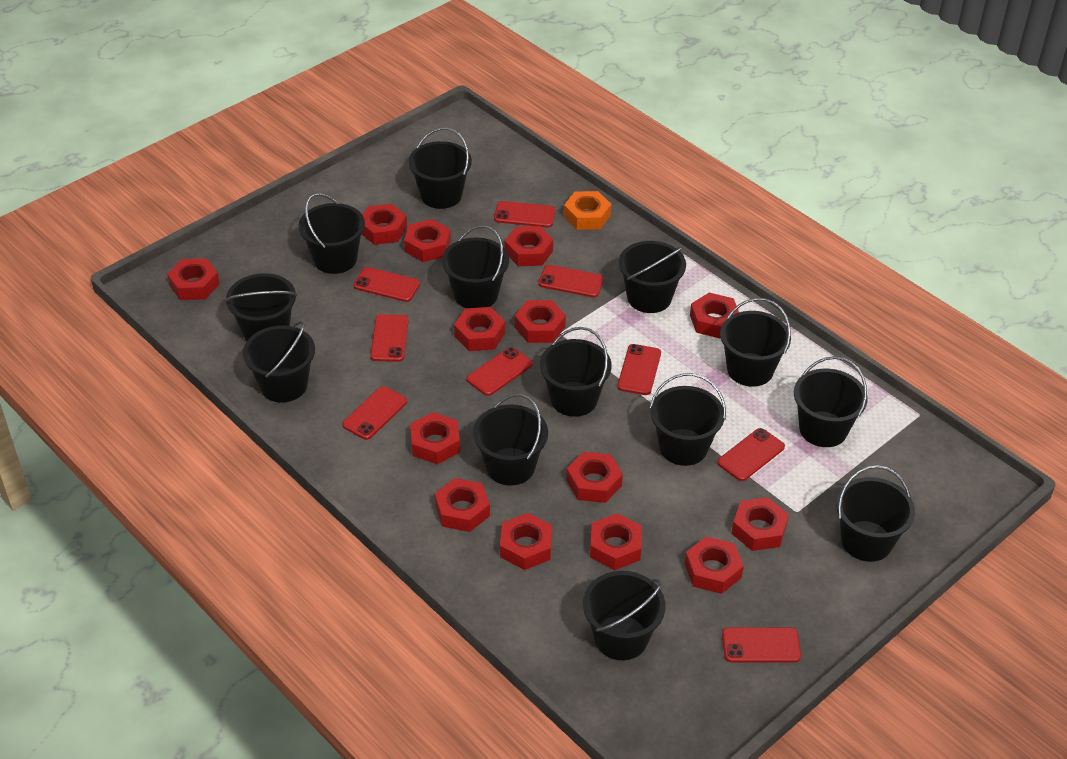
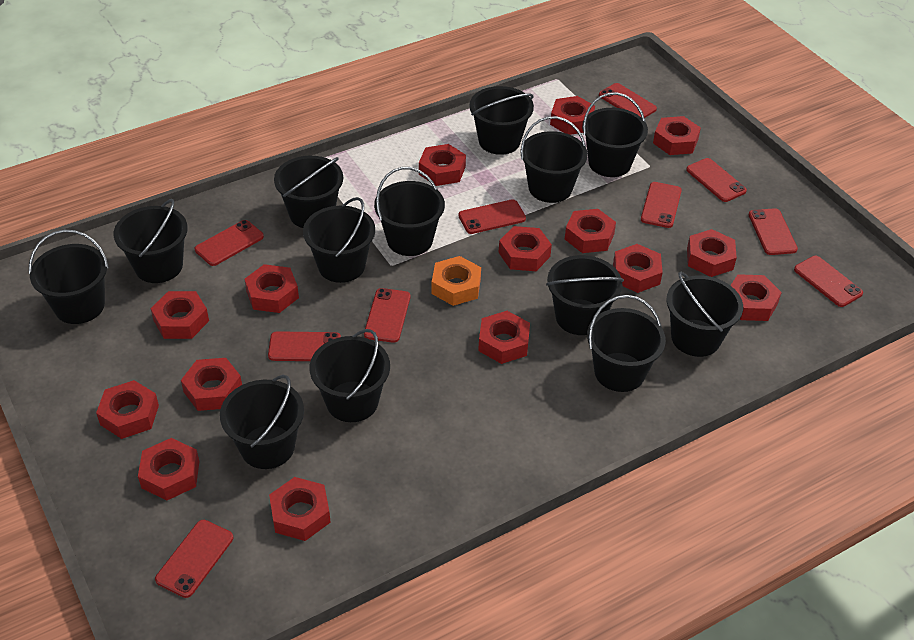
red nut: 14 -> 15
red phone: 9 -> 10

